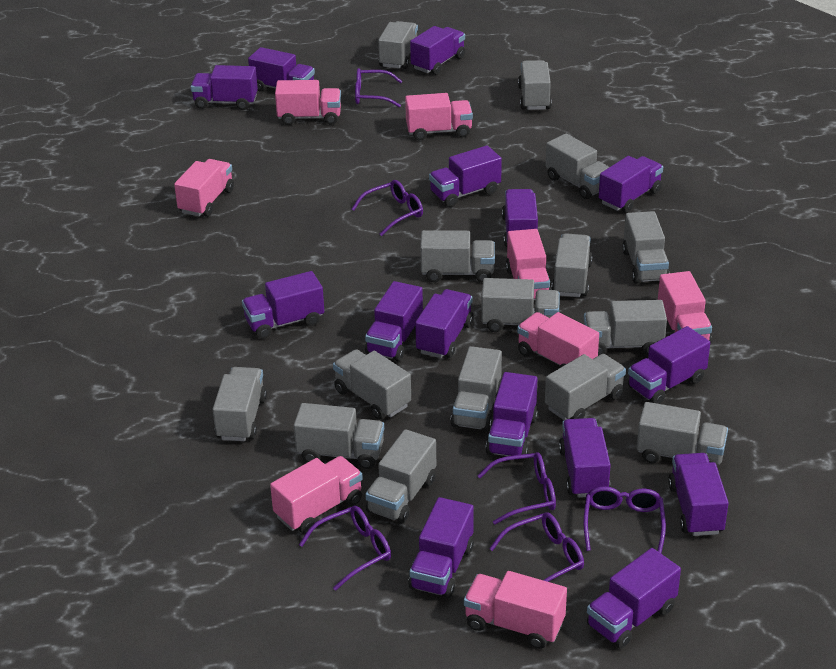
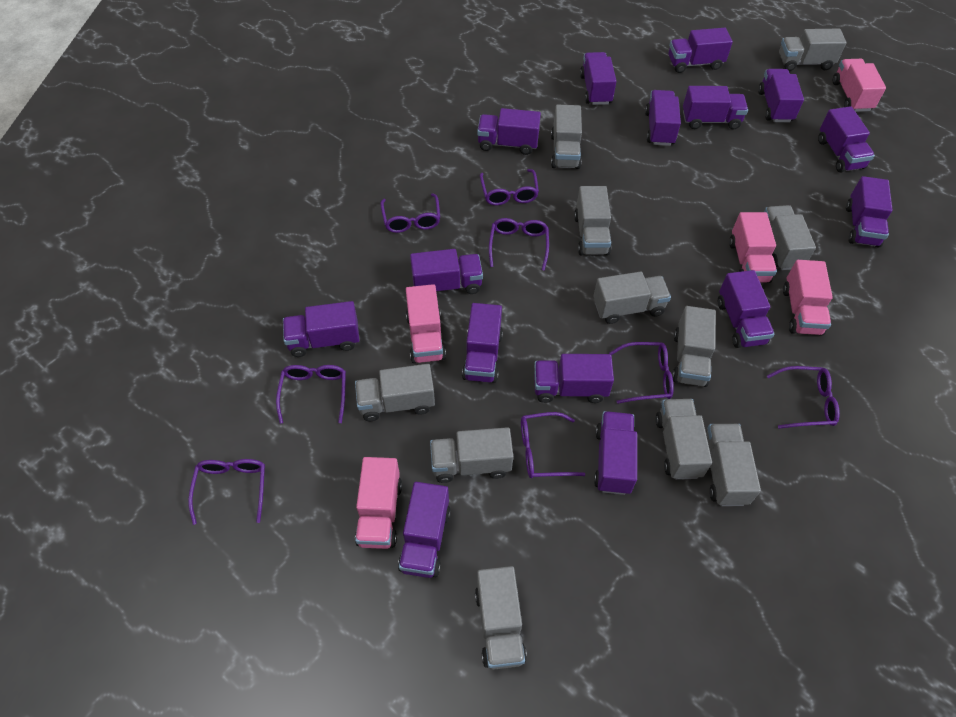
grey truck: 15 -> 11
pink truck: 8 -> 5
purple glasses: 6 -> 8

